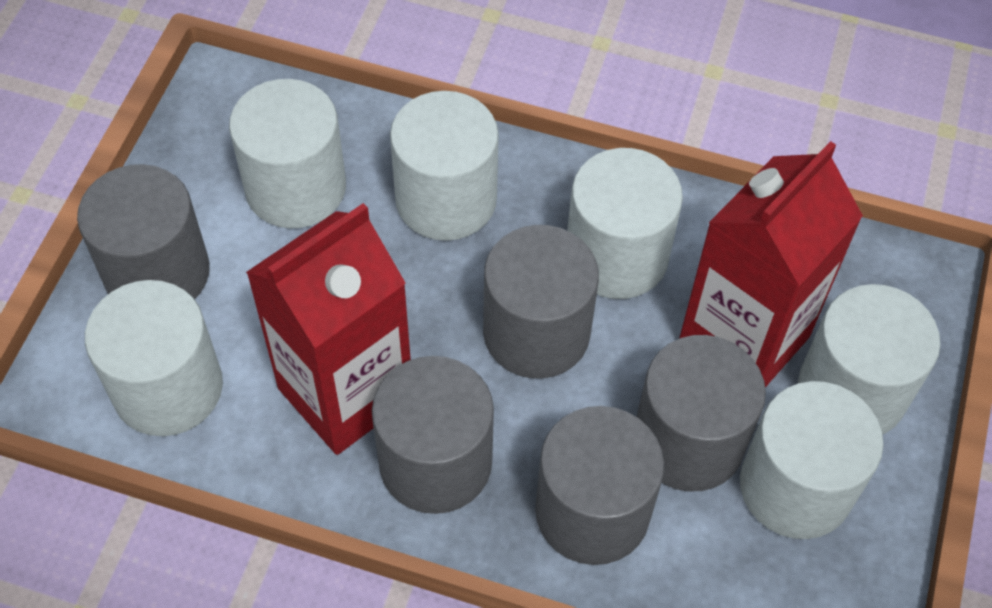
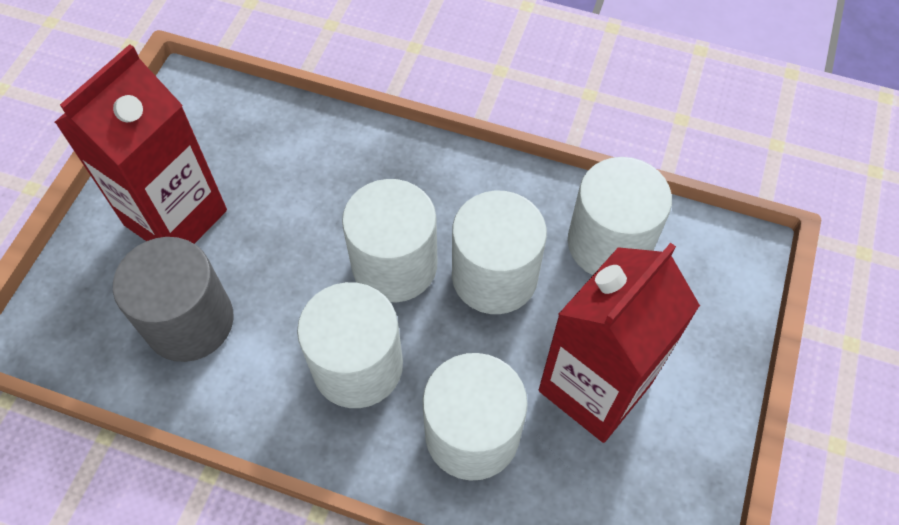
grey cylinder: 5 -> 1
white cylinder: 6 -> 5

